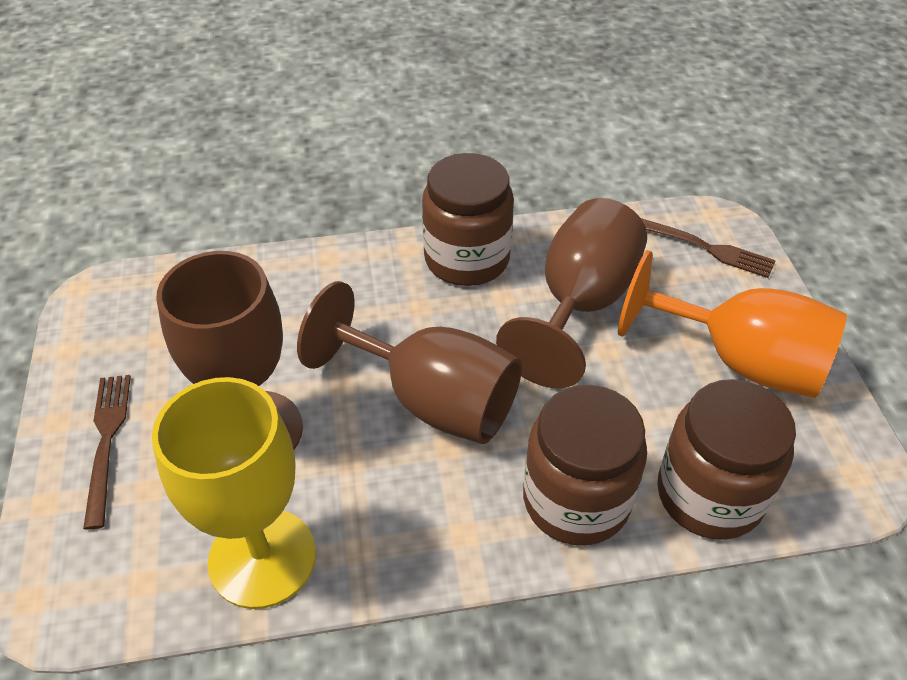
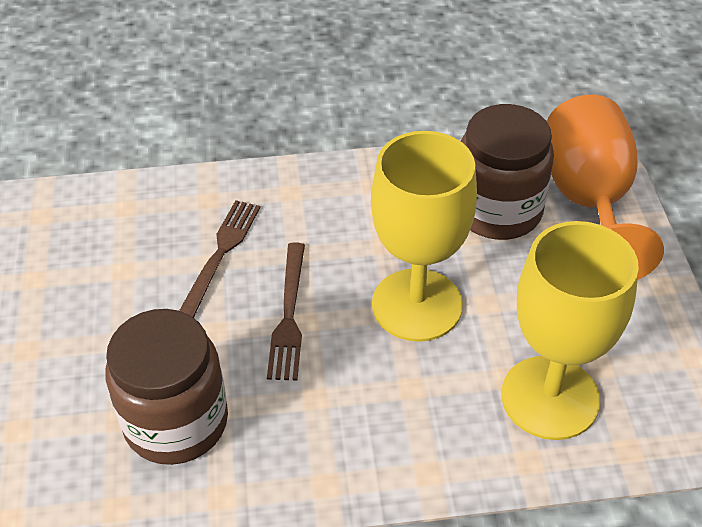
brown goblet: 3 -> 0
brown jar: 3 -> 2
yellow goblet: 1 -> 2

